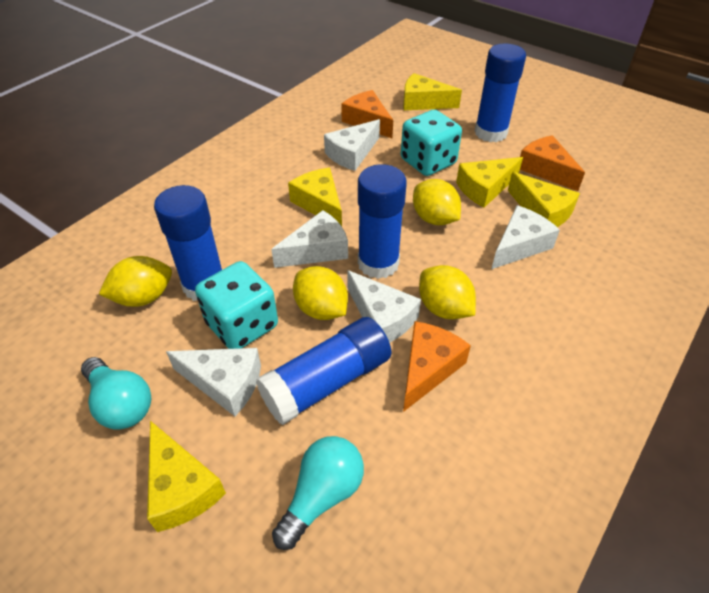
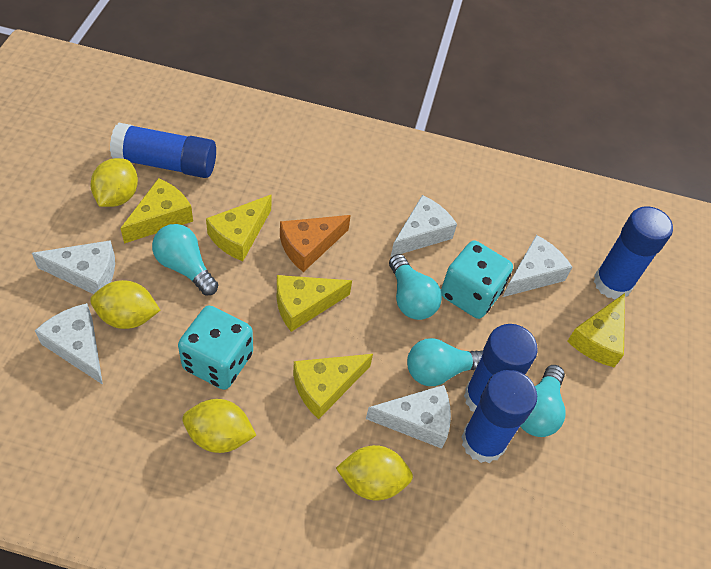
orange cheese: 3 -> 1
turquoise light bulb: 2 -> 4

